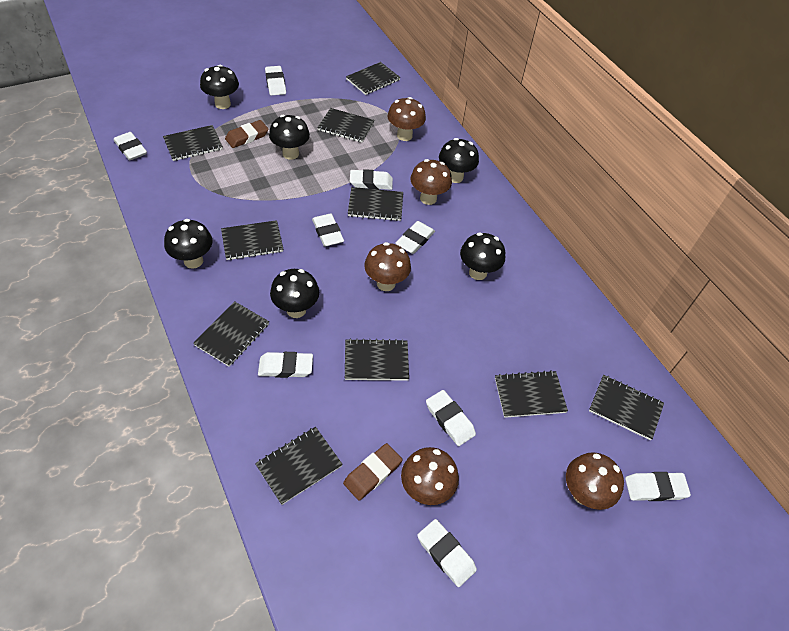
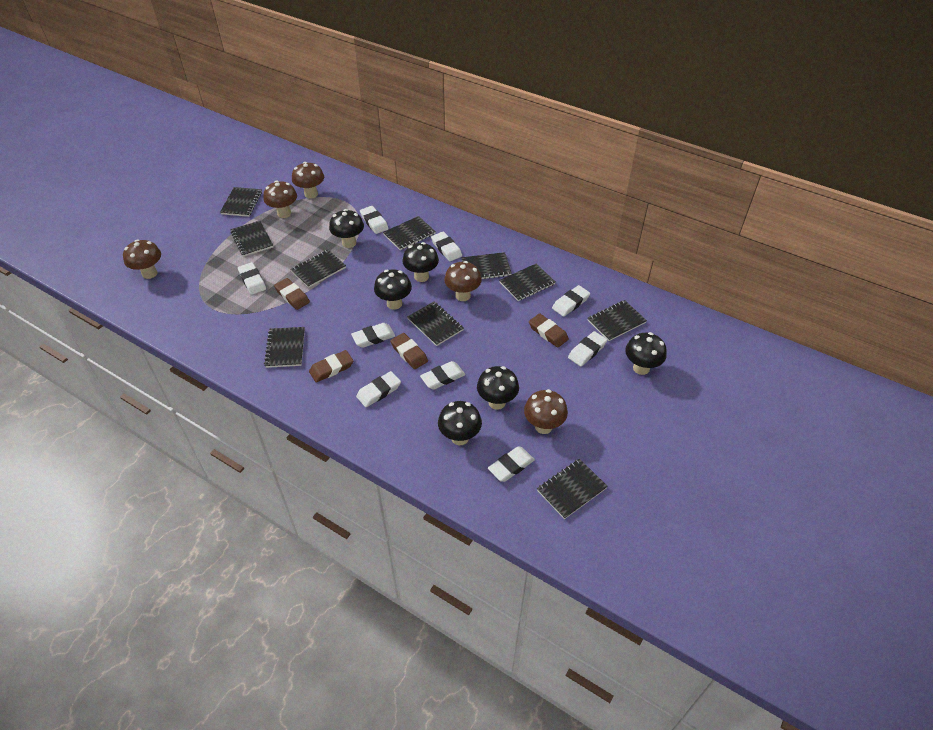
brown eraser: 2 -> 4

